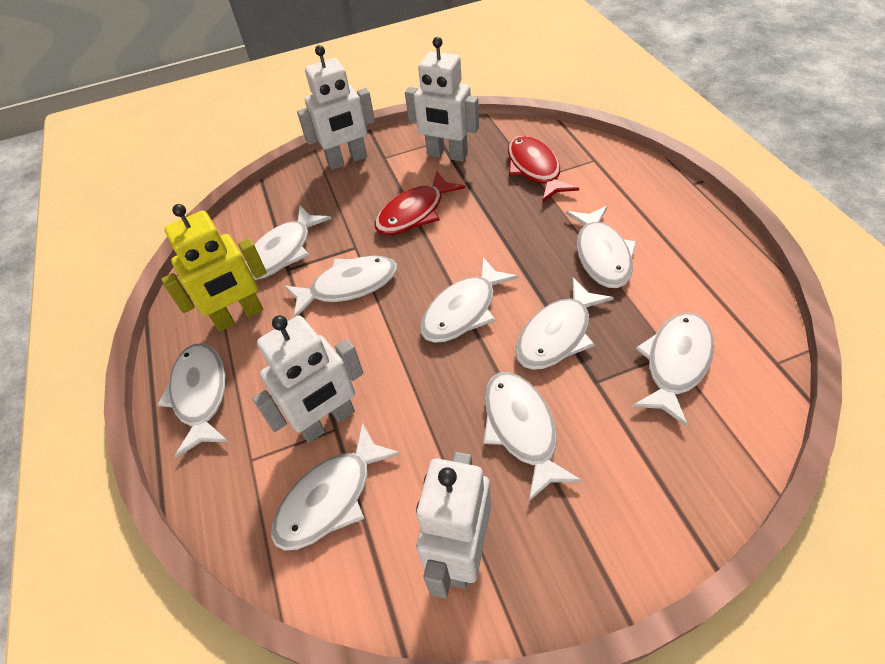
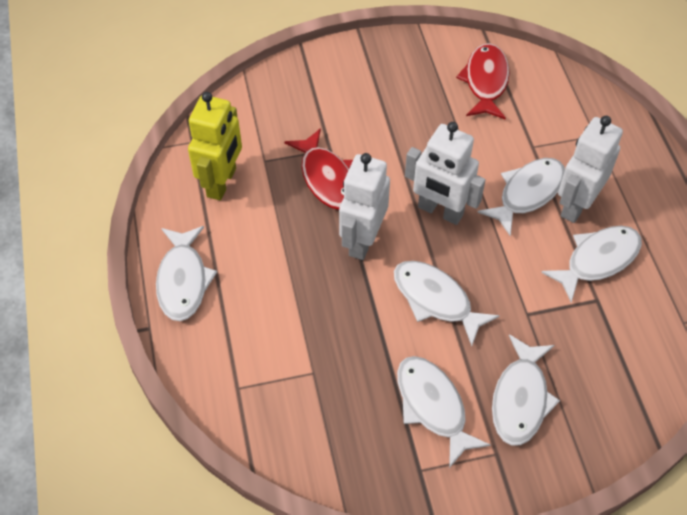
white fish: 9 -> 6
white robot: 4 -> 3

